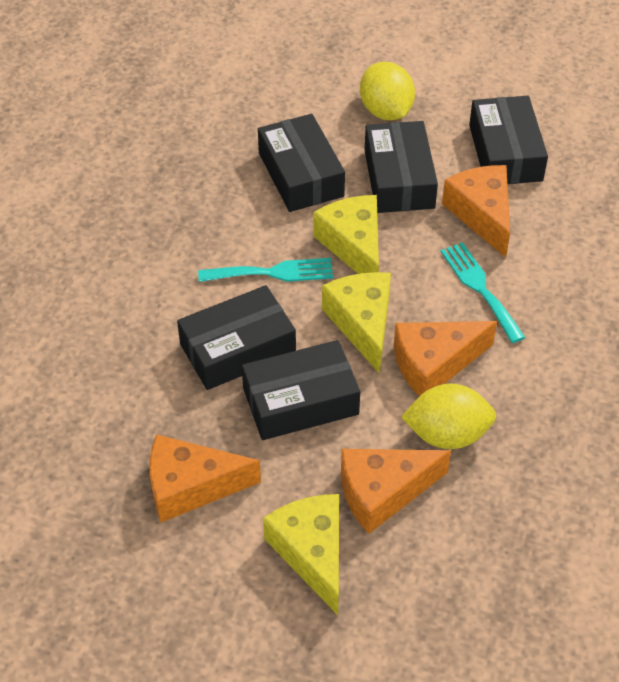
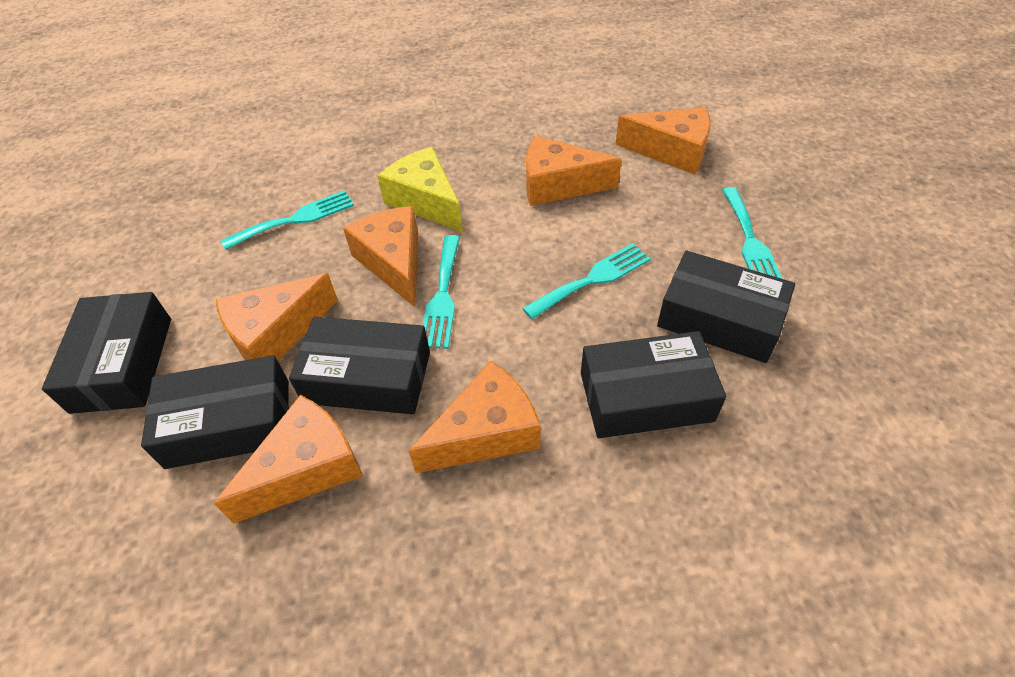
orange cheese: 4 -> 6
turquoise fork: 2 -> 4
yellow cheese: 3 -> 1
yellow lemon: 2 -> 0

